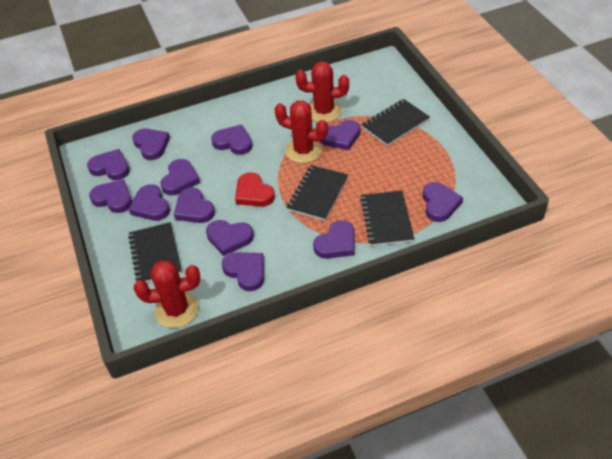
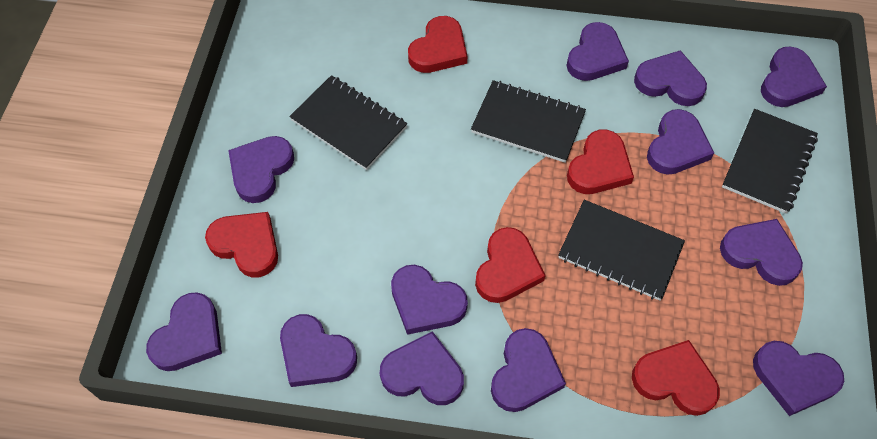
red cactus: 3 -> 0
red heart: 1 -> 5

